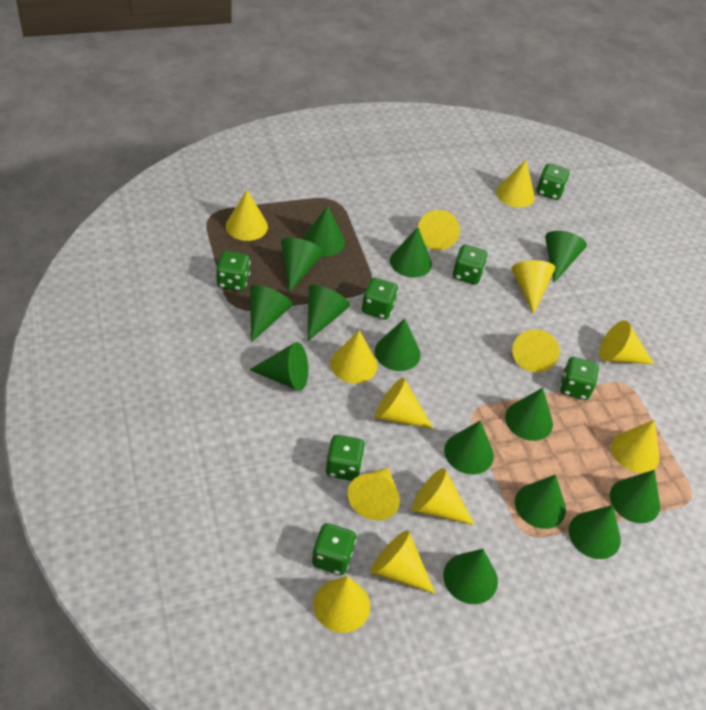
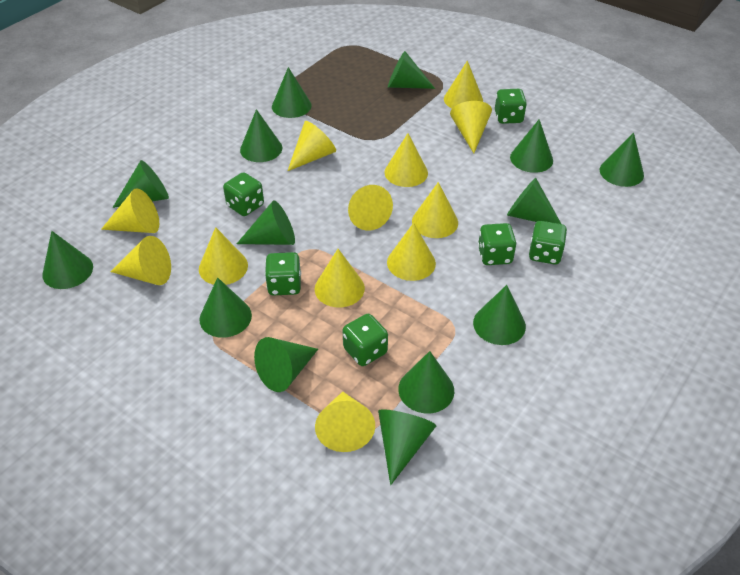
green dice: 7 -> 6
yellow cone: 13 -> 12

